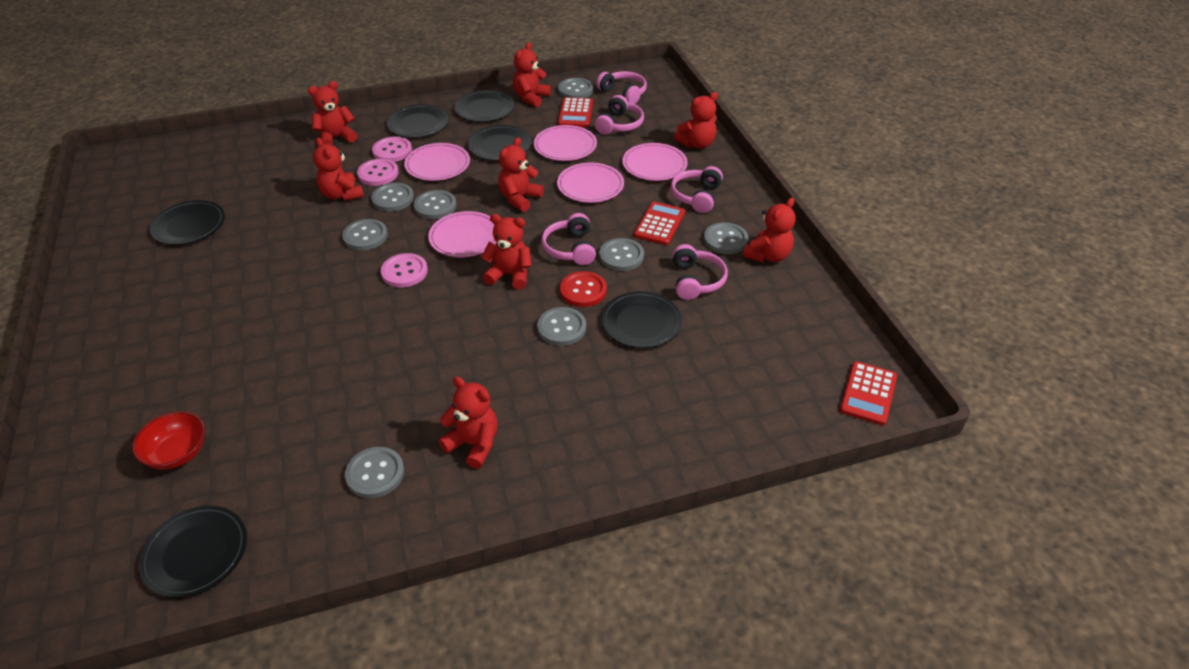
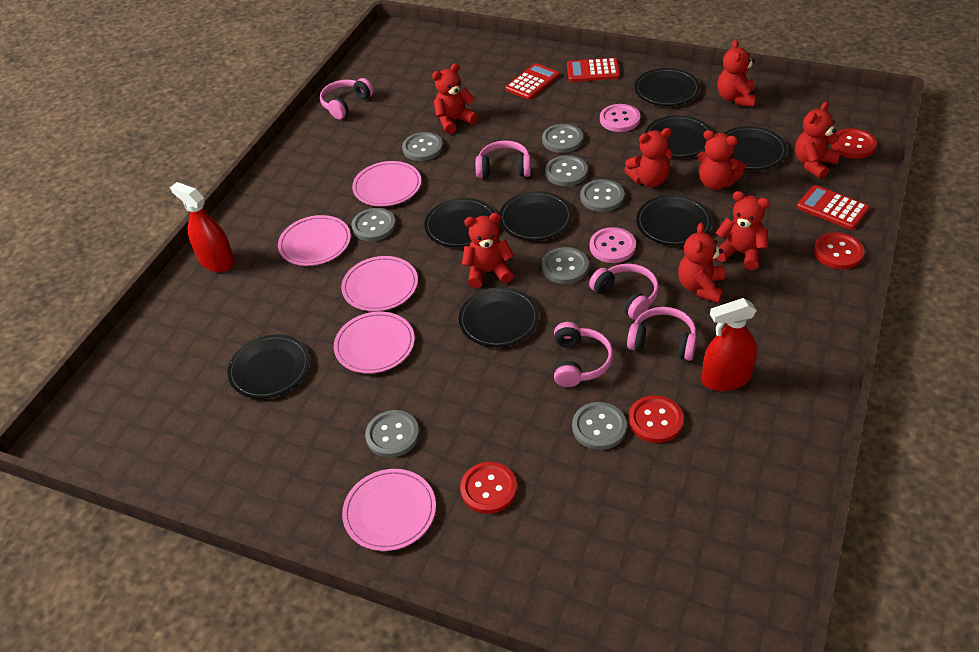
black plate: 6 -> 8
pink button: 3 -> 2
red bowl: 1 -> 0
red button: 1 -> 4
red spray bottle: 0 -> 2

